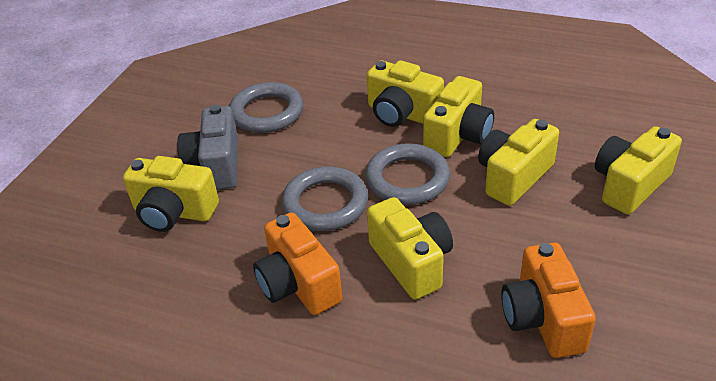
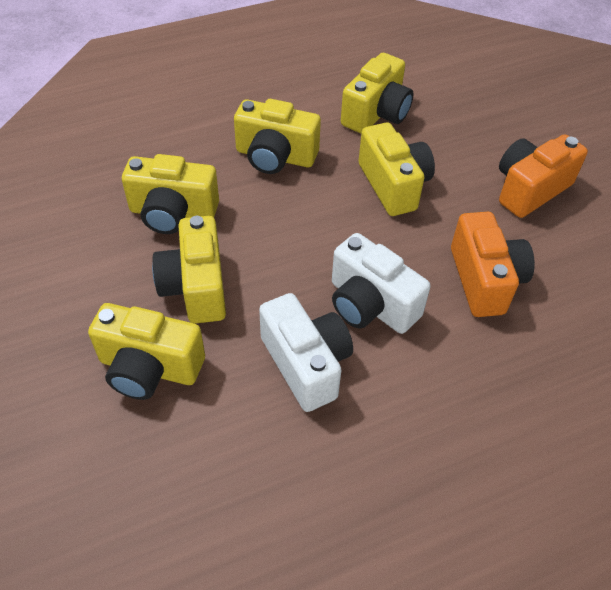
grey camera: 1 -> 0
grey ring: 3 -> 0
white camera: 0 -> 2

